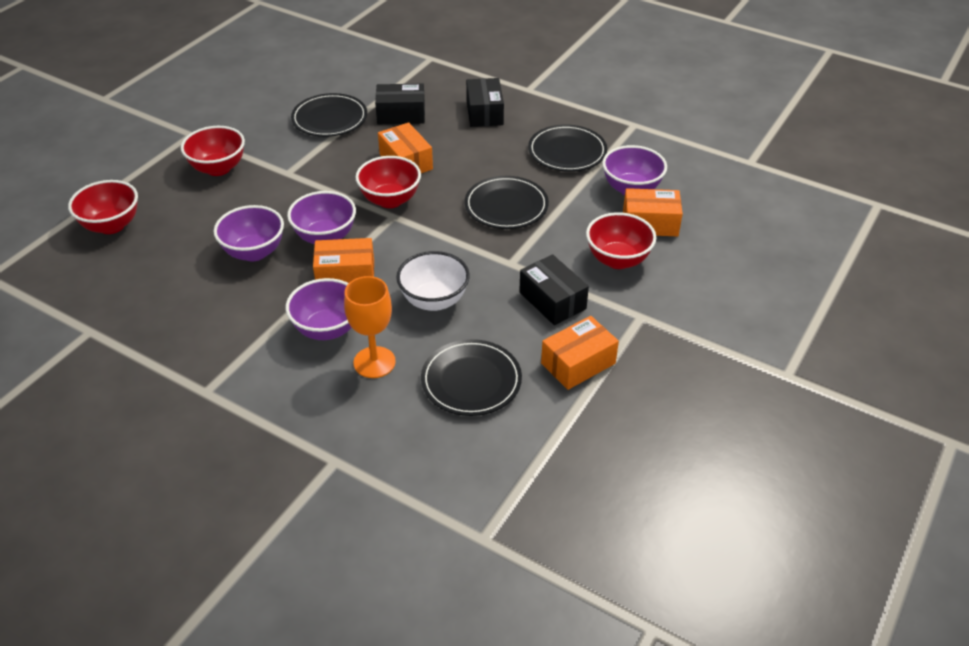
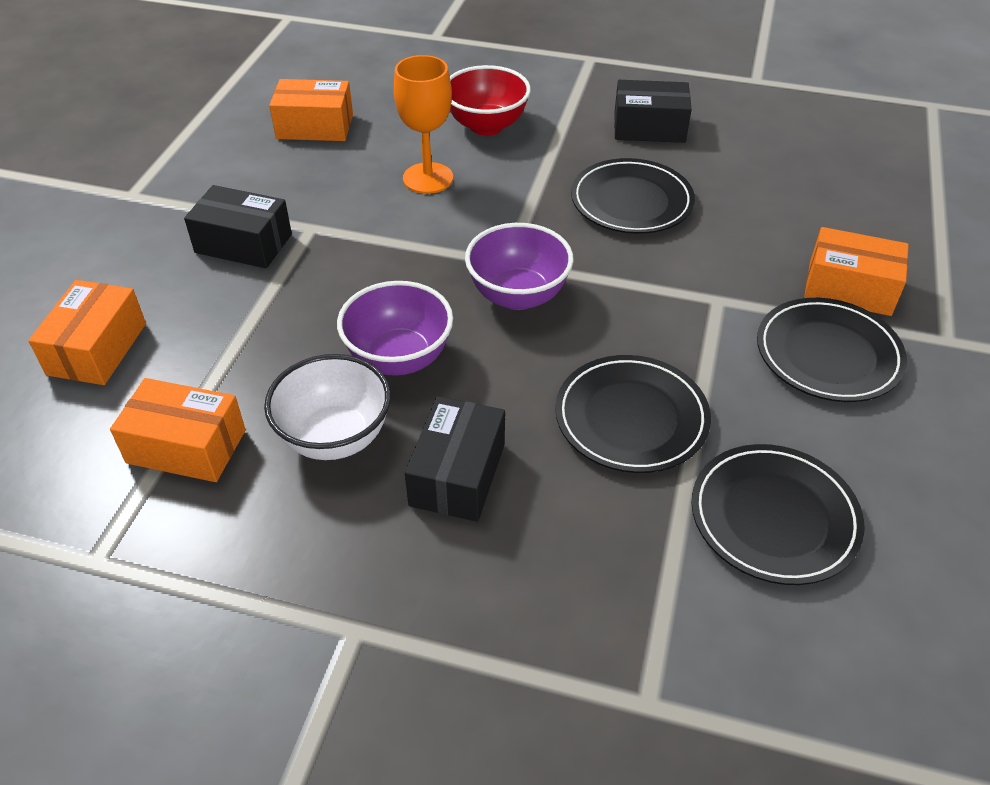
purple bowl: 4 -> 2
red bowl: 4 -> 1

